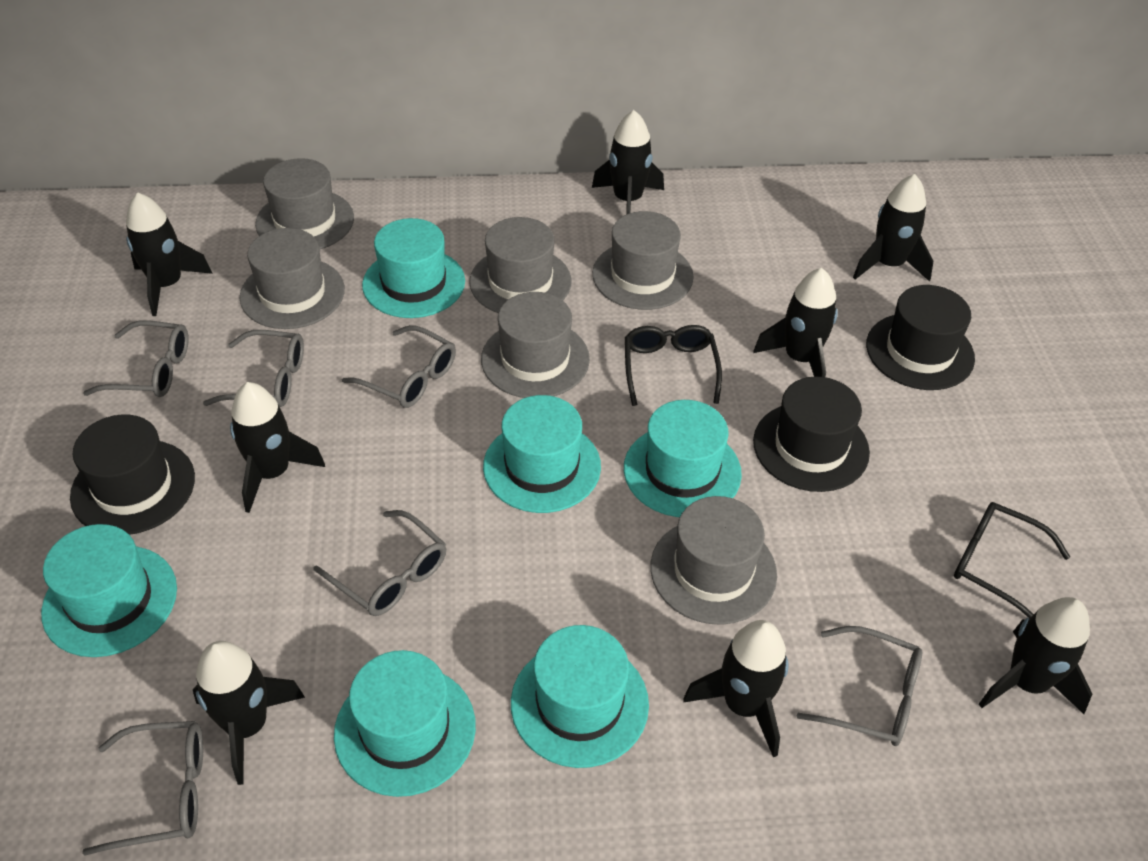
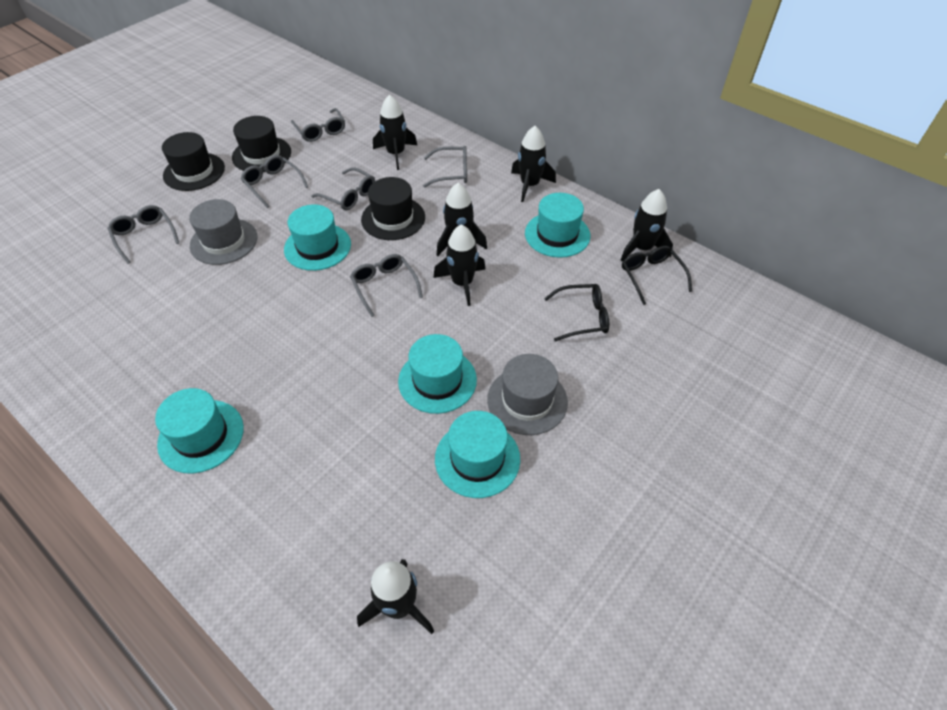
black rocket: 8 -> 6
grey hat: 6 -> 2
turquoise hat: 6 -> 5

